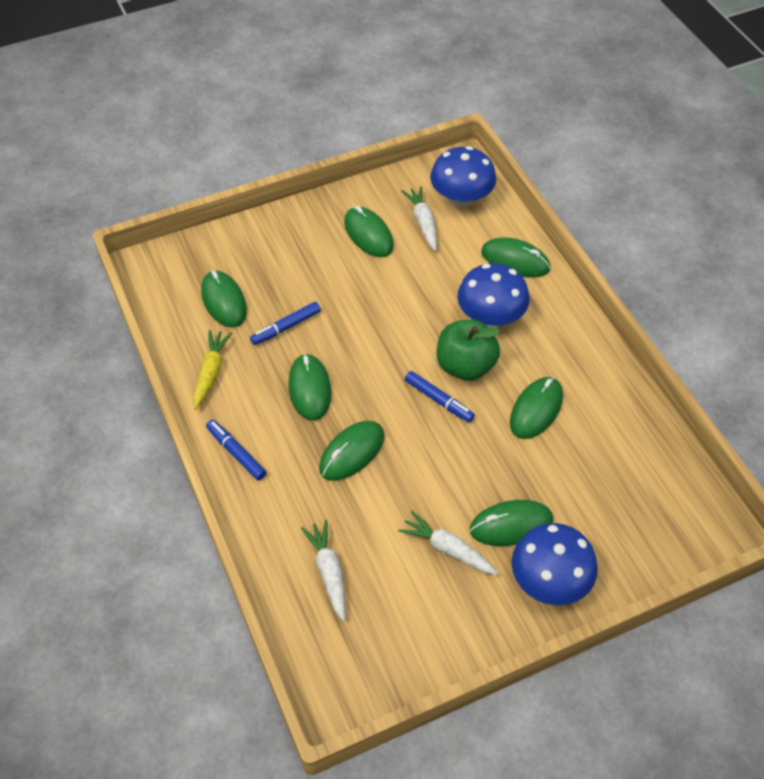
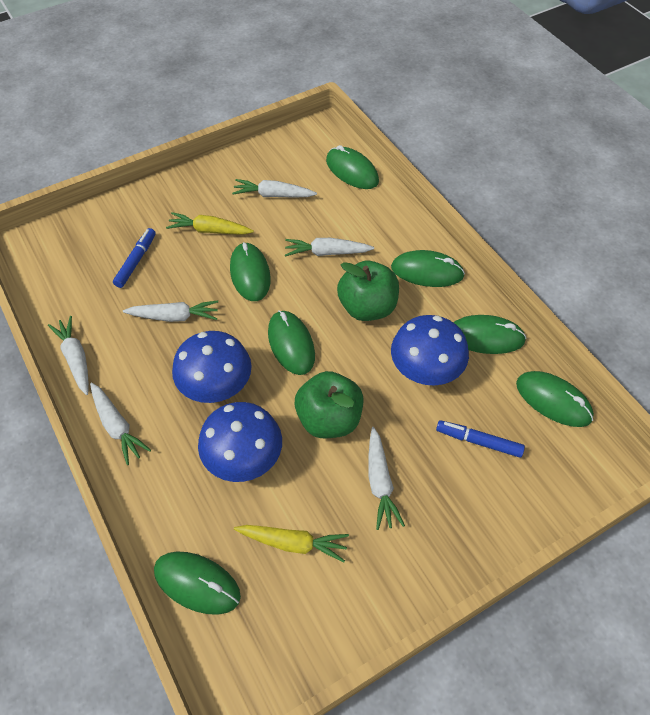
blue marker: 3 -> 2
green apple: 1 -> 2
white carrot: 3 -> 6
yellow carrot: 1 -> 2

